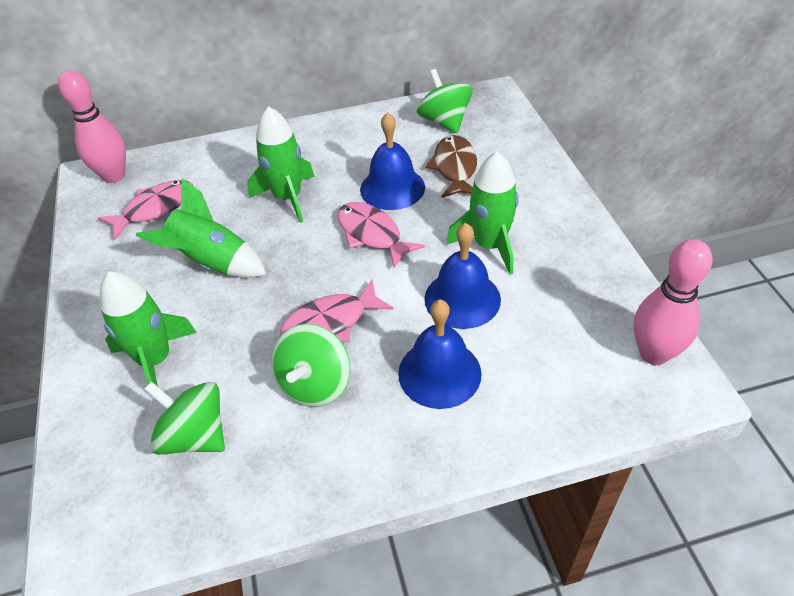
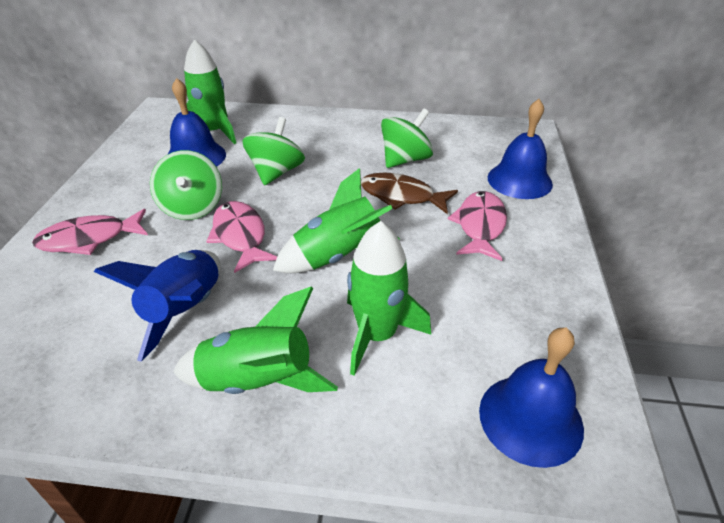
blue rocket: 0 -> 1
pink bowling pin: 2 -> 0

